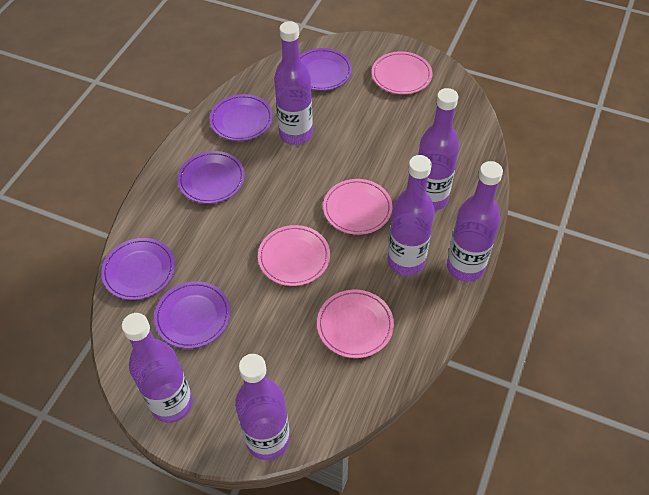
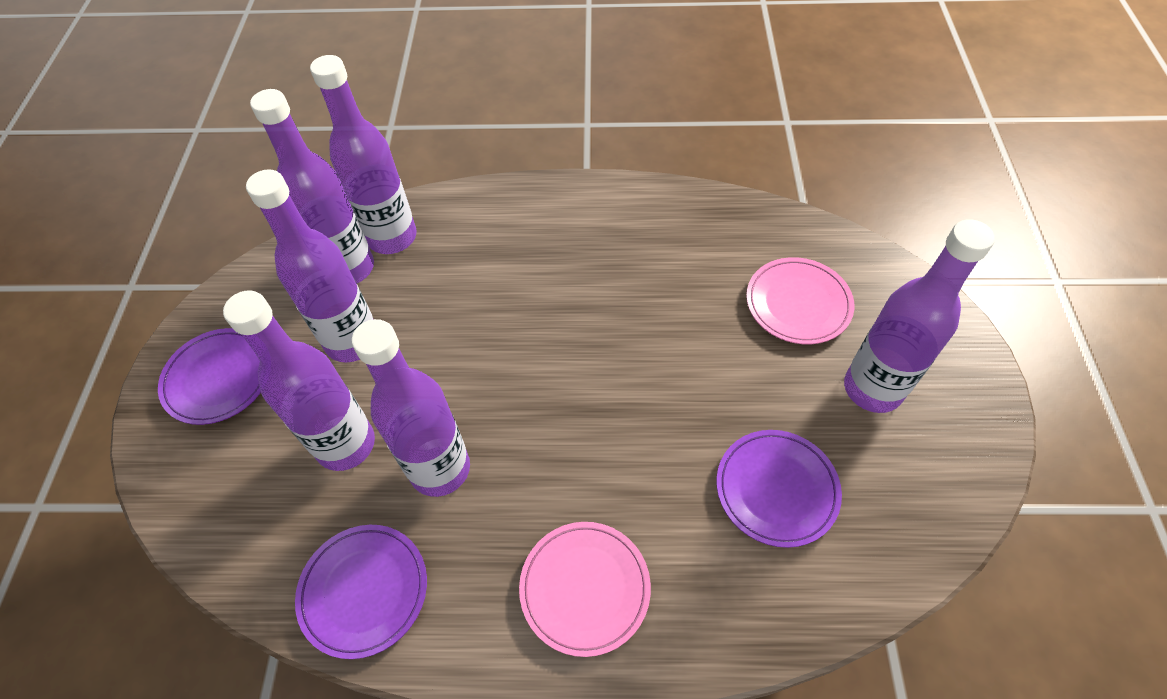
pink plate: 4 -> 2
purple plate: 5 -> 3

